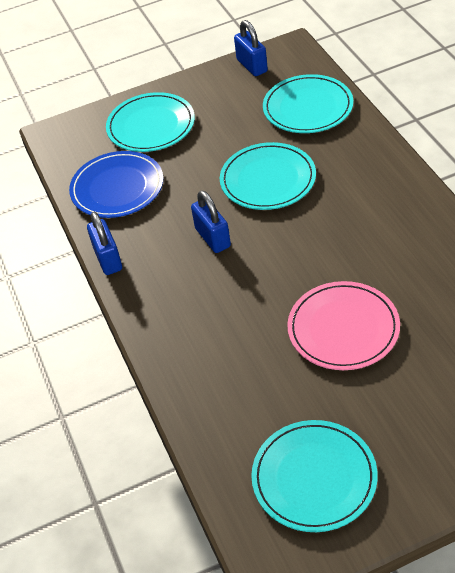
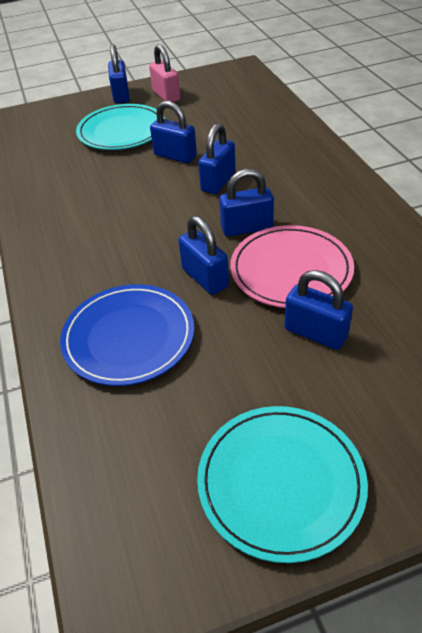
blue padlock: 3 -> 6
pink padlock: 0 -> 1
turquoise plate: 4 -> 2

